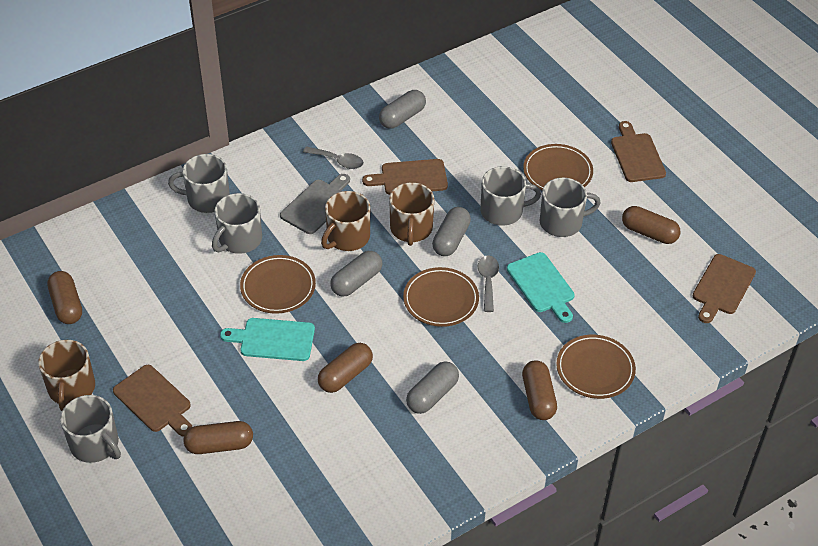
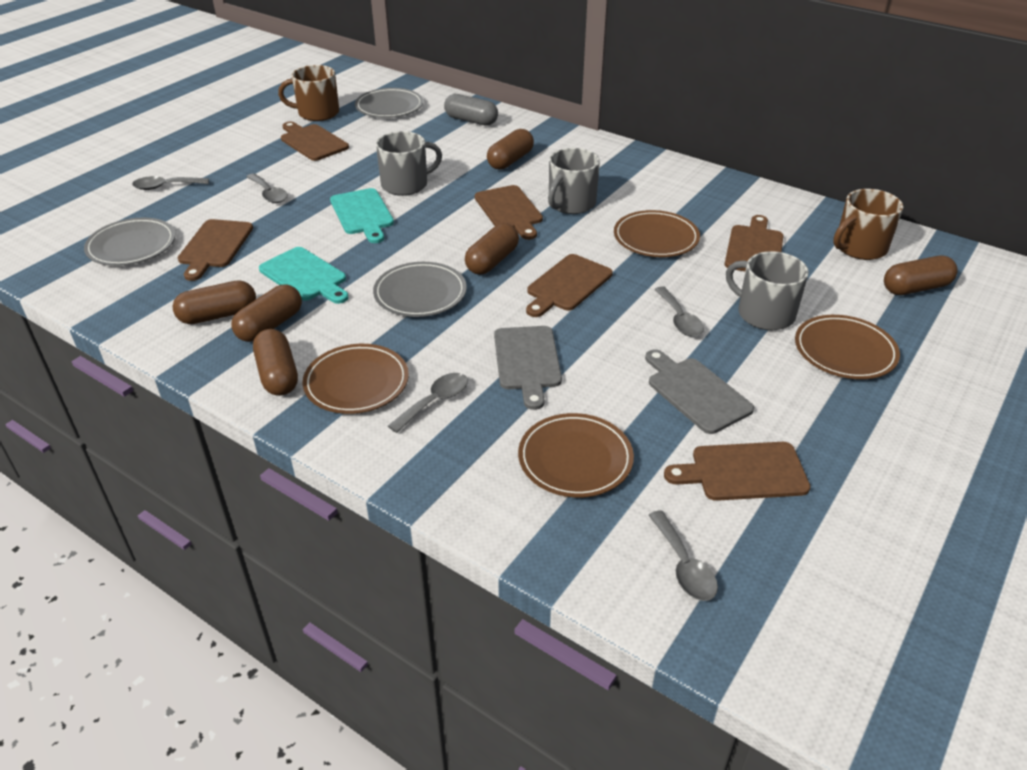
brown capsule: 5 -> 6
brown cutting board: 4 -> 6
brown mug: 3 -> 2
grey capsule: 4 -> 1
grey cutting board: 1 -> 2
grey mug: 5 -> 3
grey plate: 0 -> 3
grey spoon: 2 -> 5

